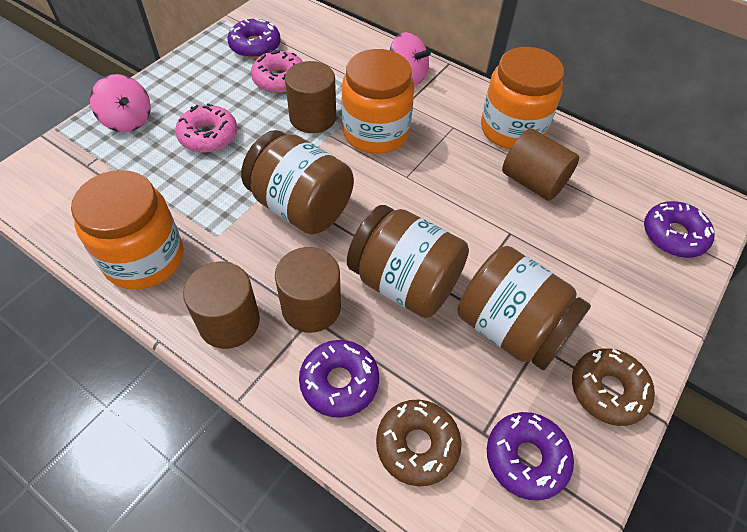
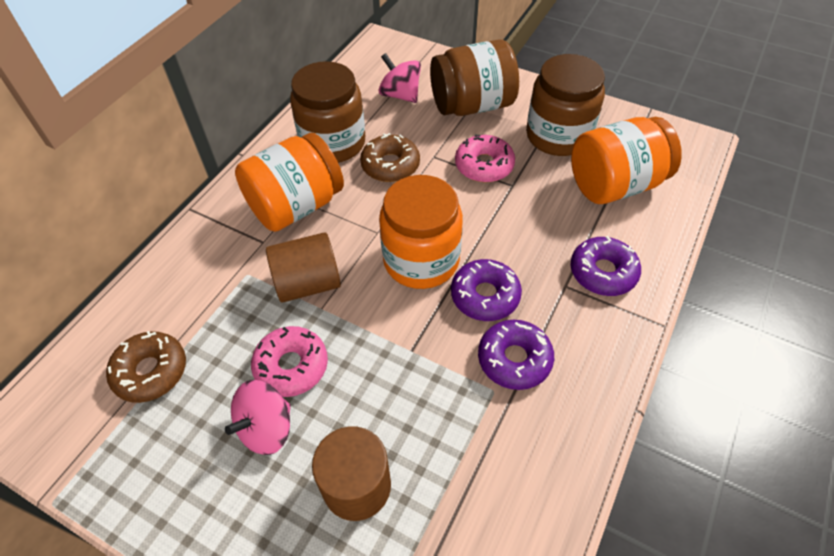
brown cylinder: 4 -> 2
purple donut: 4 -> 3

